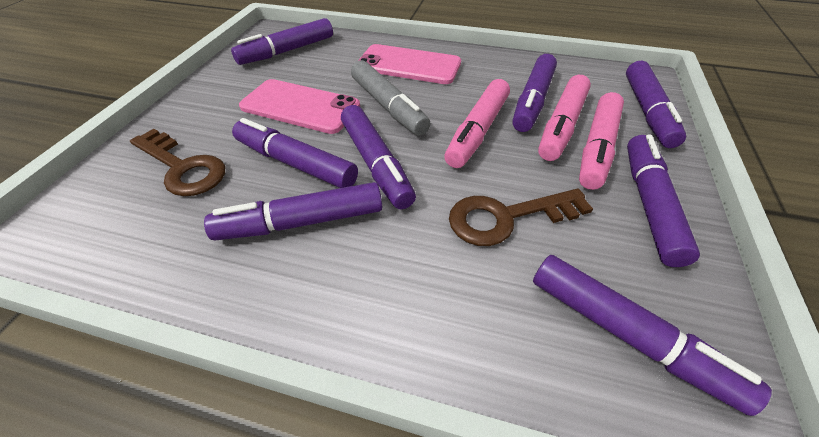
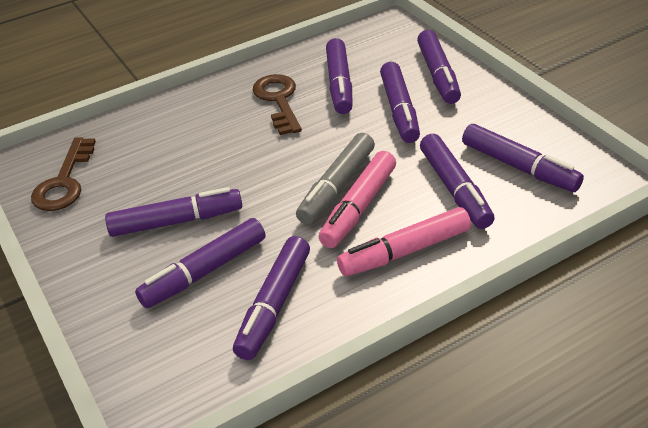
pink marker: 3 -> 2
pink phone: 2 -> 0

